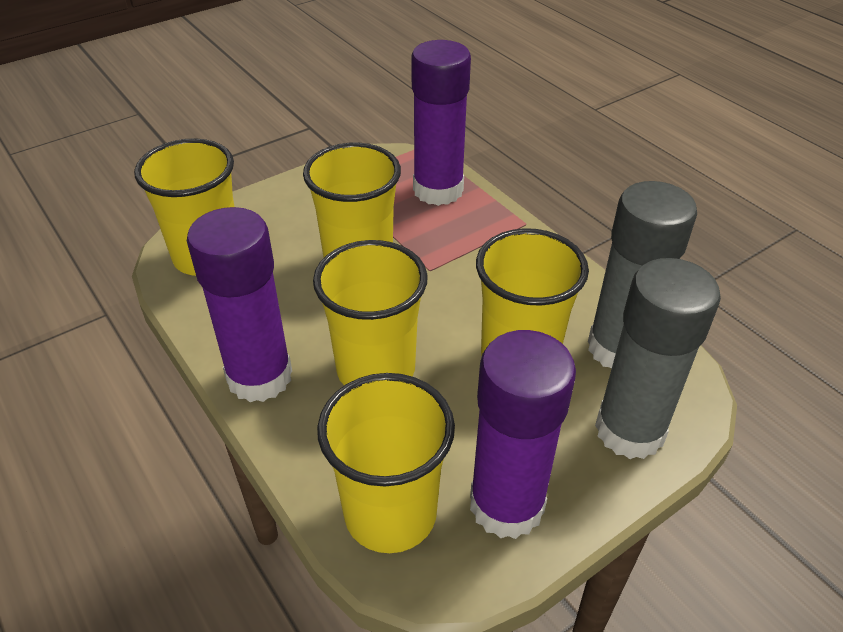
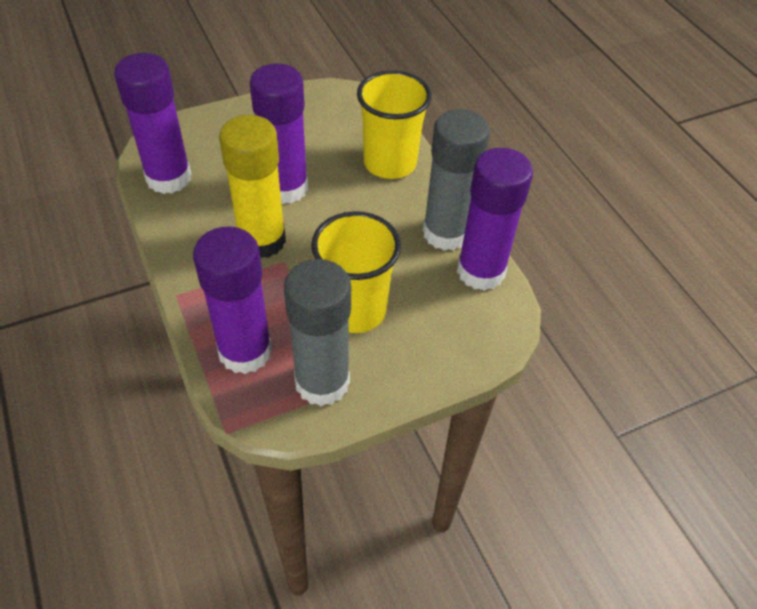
purple glue stick: 3 -> 4
yellow cup: 5 -> 2
yellow glue stick: 0 -> 1

